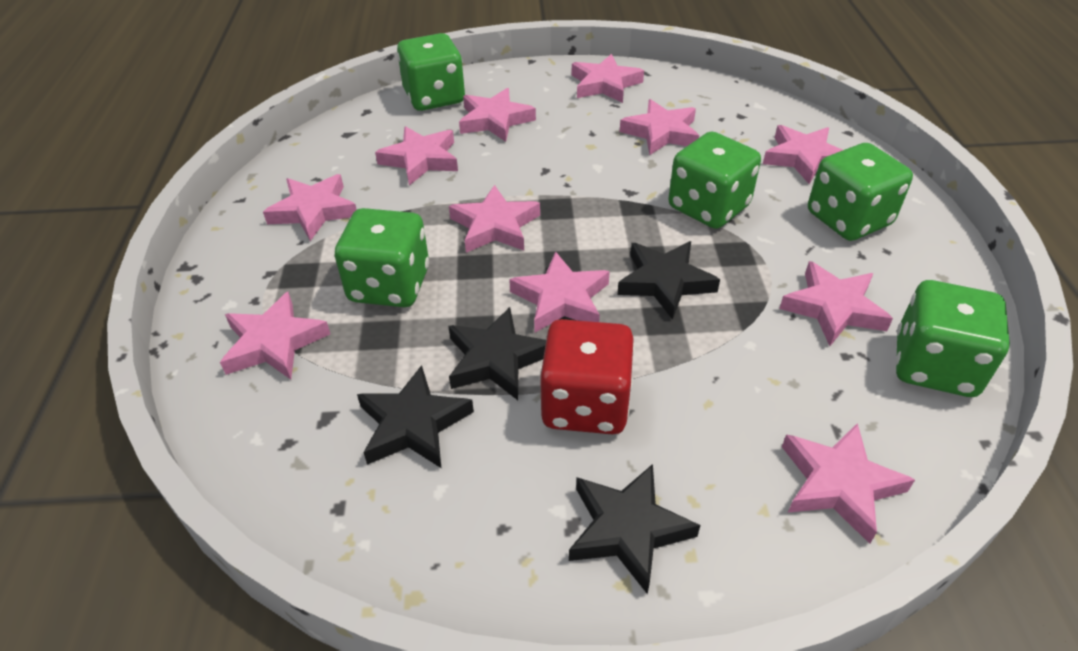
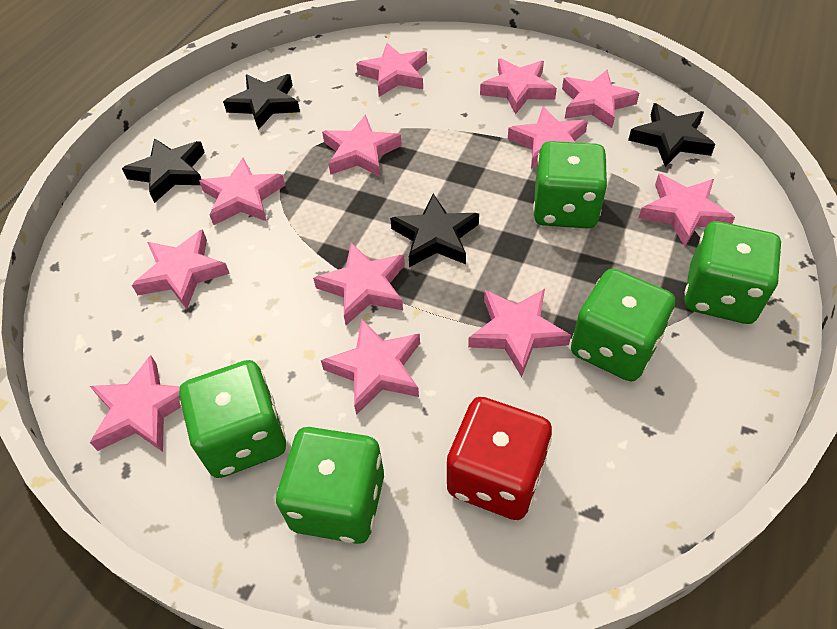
pink star: 11 -> 12

